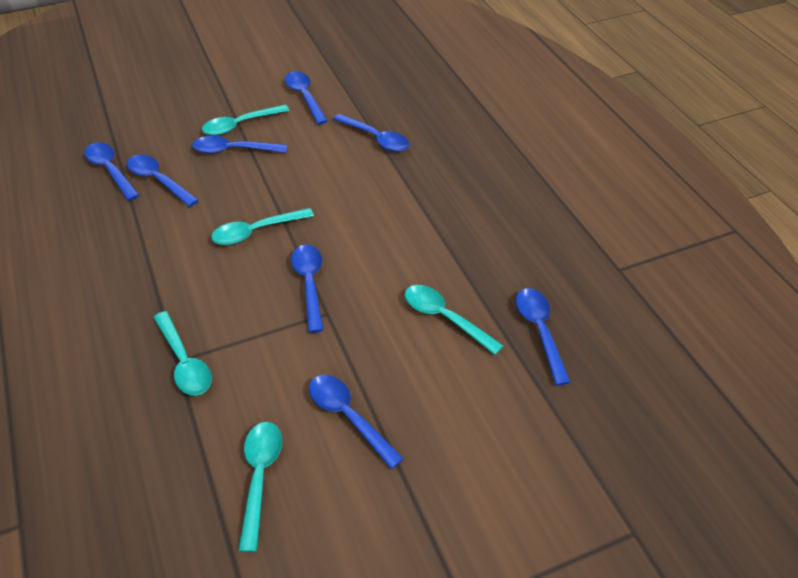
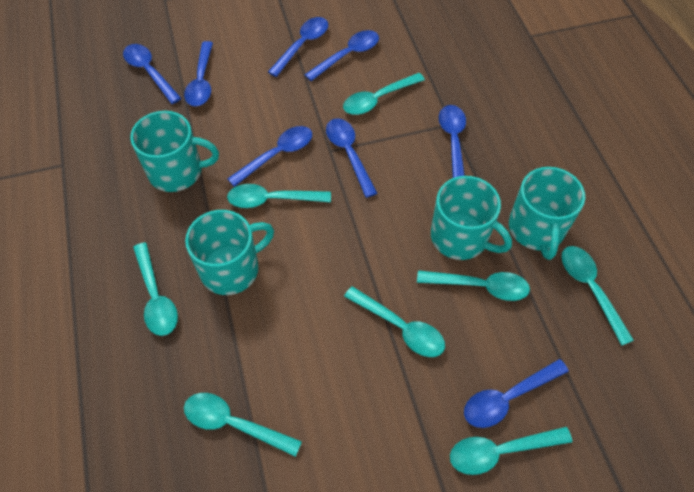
turquoise mug: 0 -> 4
turquoise spoon: 5 -> 8

